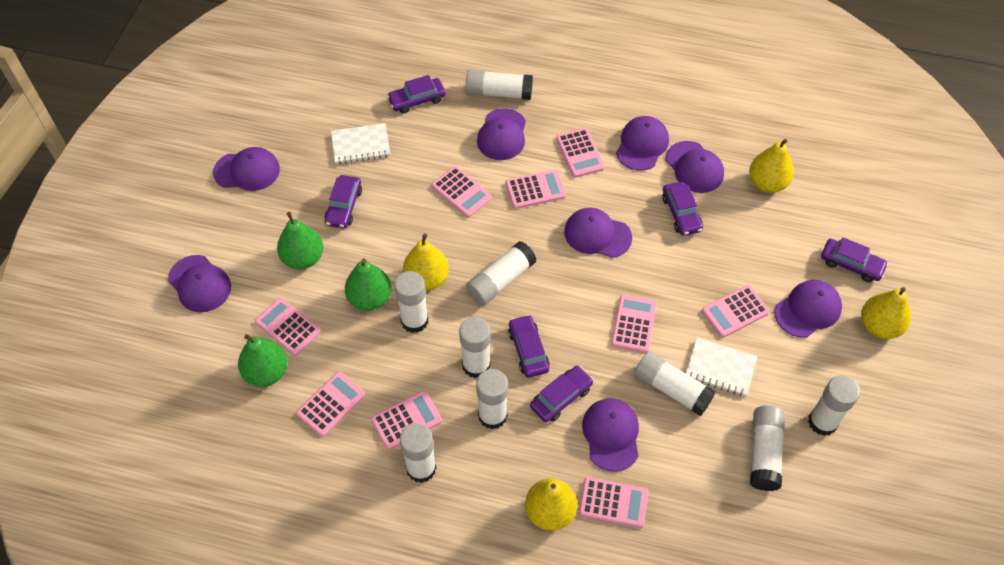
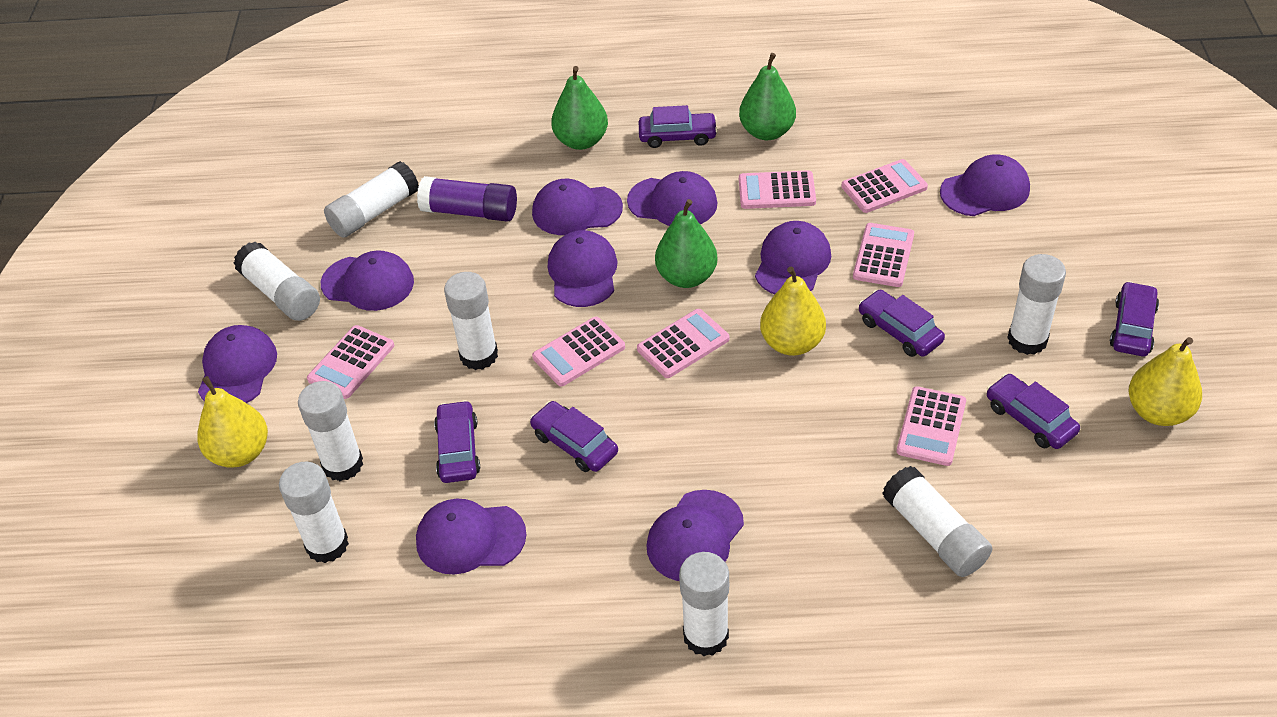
pink calculator: 9 -> 7
purple cap: 8 -> 9
purple glue stick: 0 -> 1
white glue stick: 9 -> 8
white notebook: 2 -> 0
yellow pear: 4 -> 3

